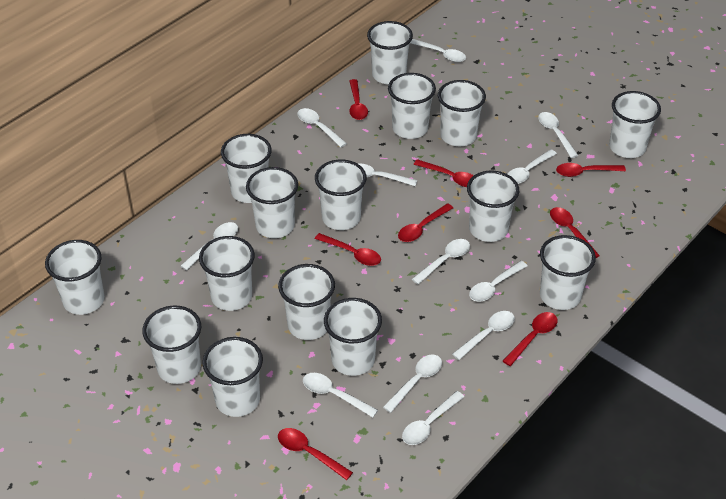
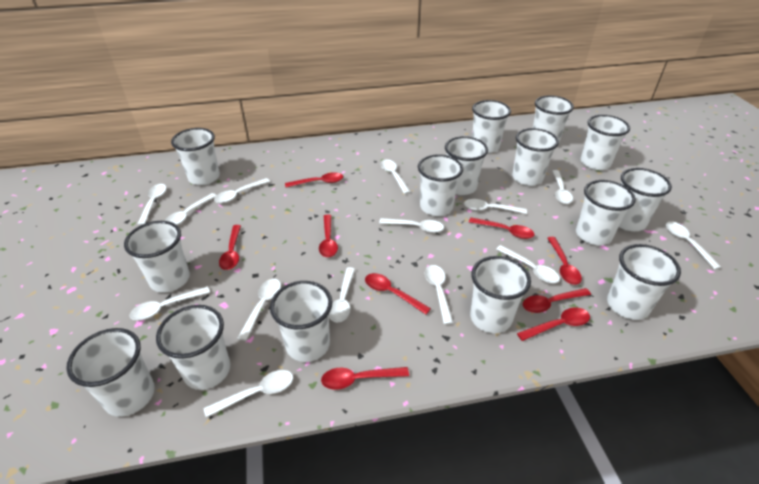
red spoon: 8 -> 9
white spoon: 12 -> 14

